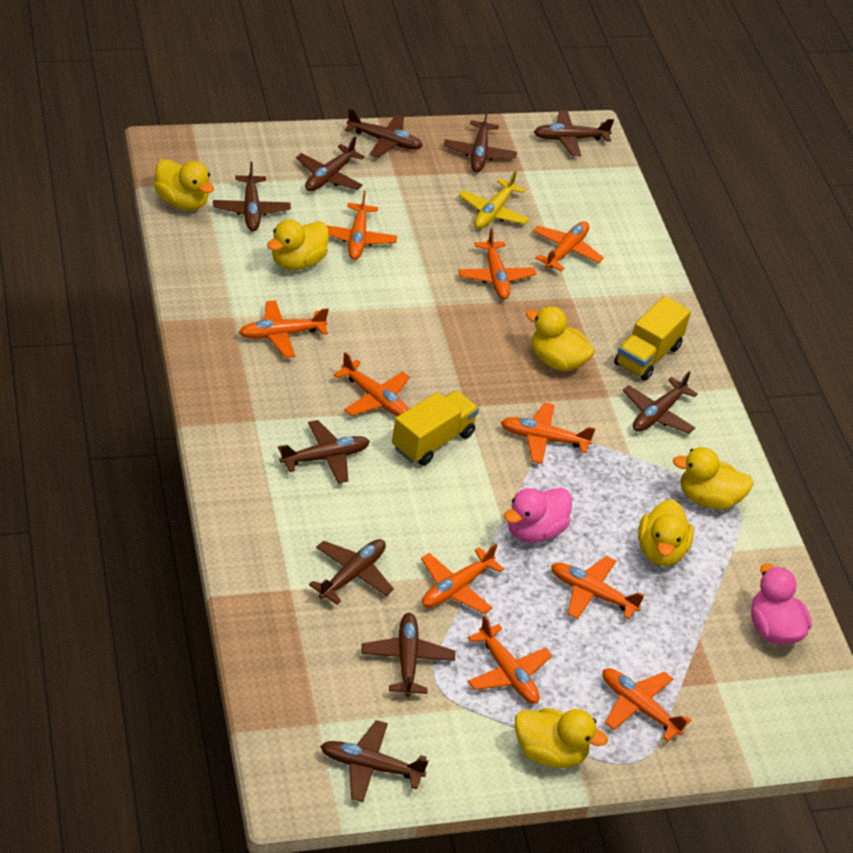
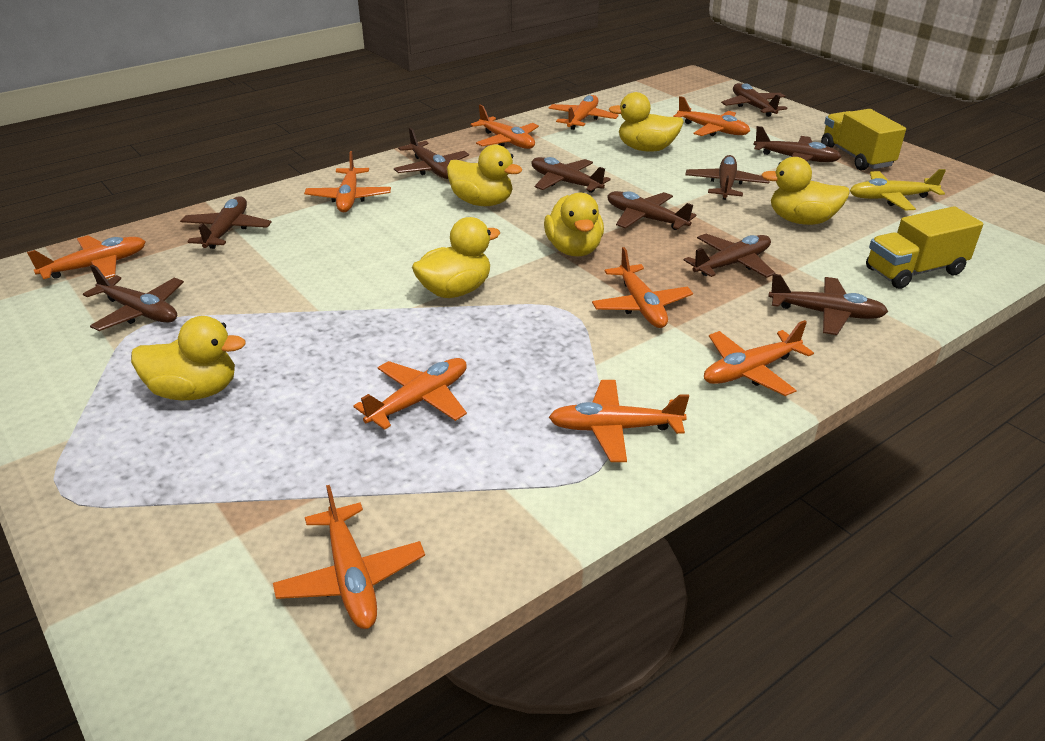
pink duck: 2 -> 0

